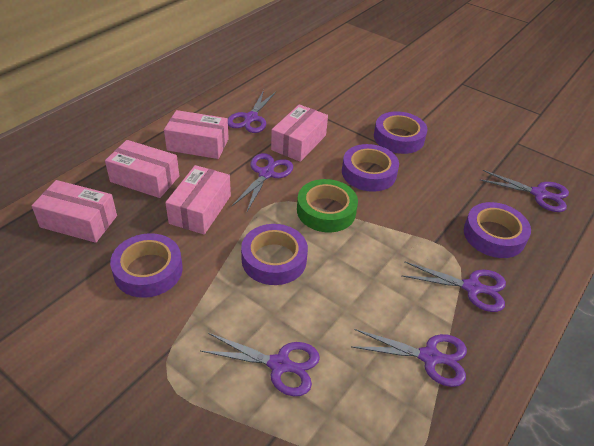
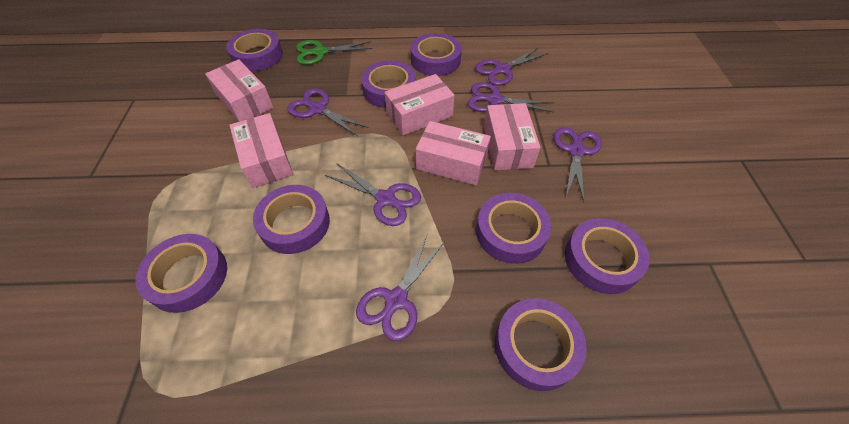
green scissors: 0 -> 1
green tape: 1 -> 0
purple tape: 5 -> 8

